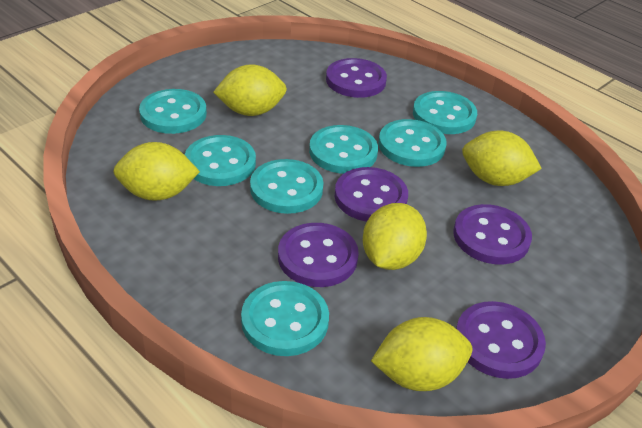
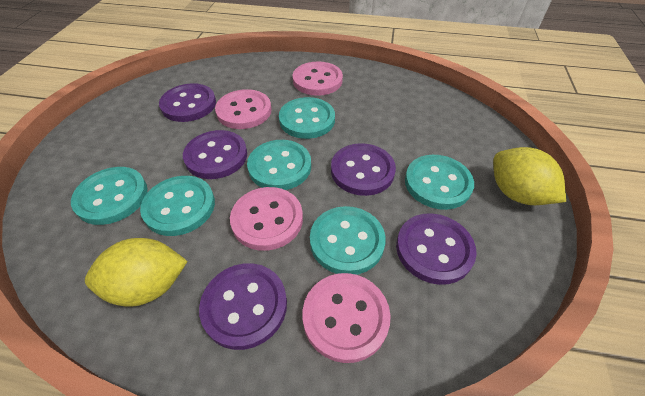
pink button: 0 -> 4
turquoise button: 7 -> 6
yellow lemon: 5 -> 2

